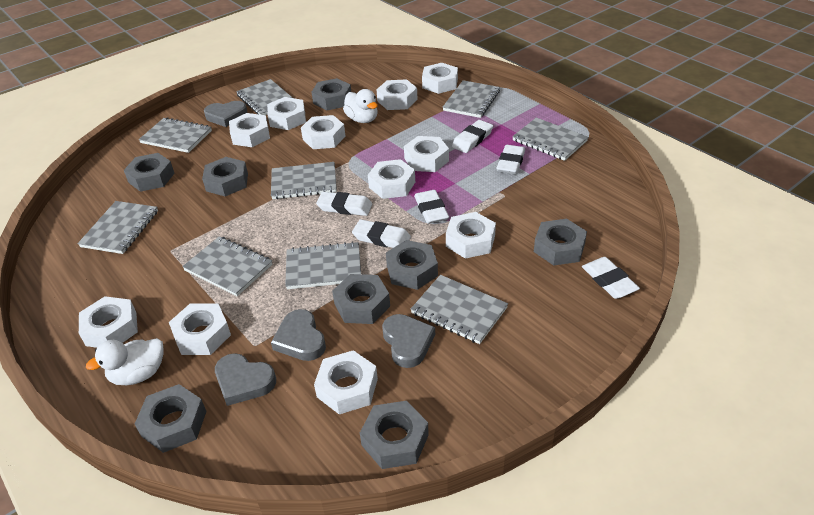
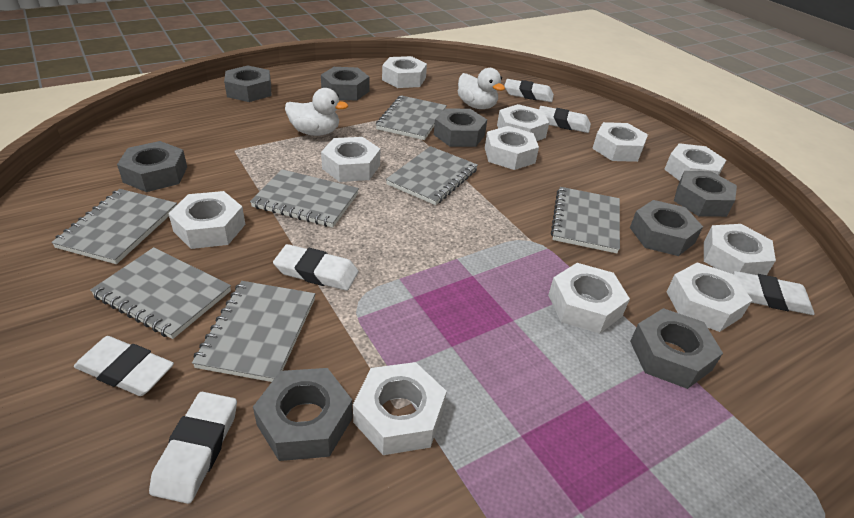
grey heart: 4 -> 0
grey notebook: 9 -> 7

